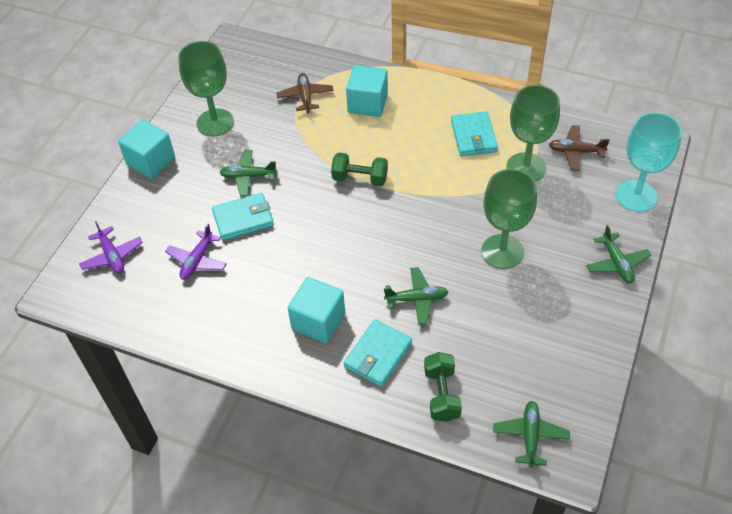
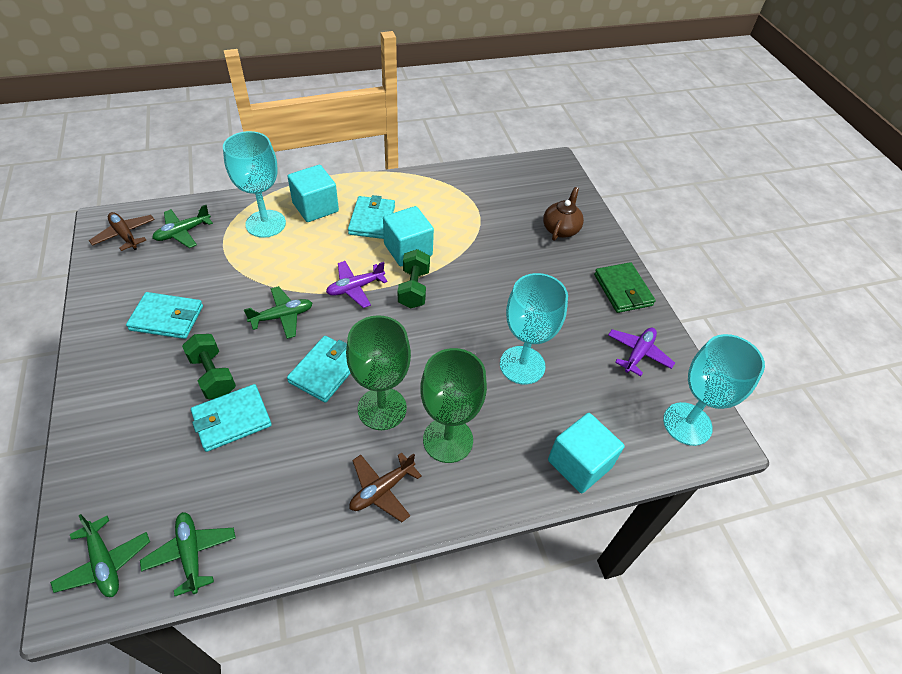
brown teapot: 0 -> 1
green goblet: 3 -> 2
green wallet: 0 -> 1
turquoise goblet: 1 -> 3
turquoise wallet: 3 -> 4

